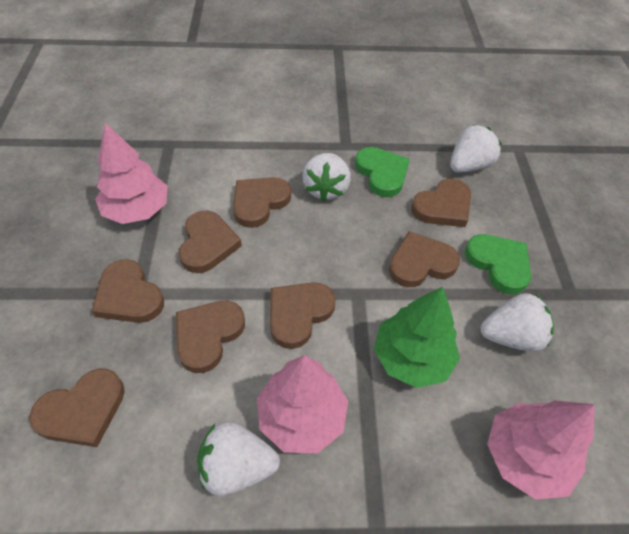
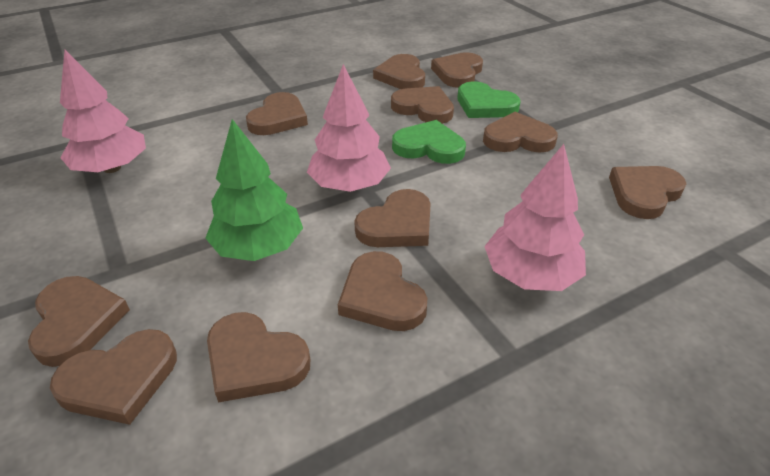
brown heart: 8 -> 11
white strawberry: 4 -> 0

